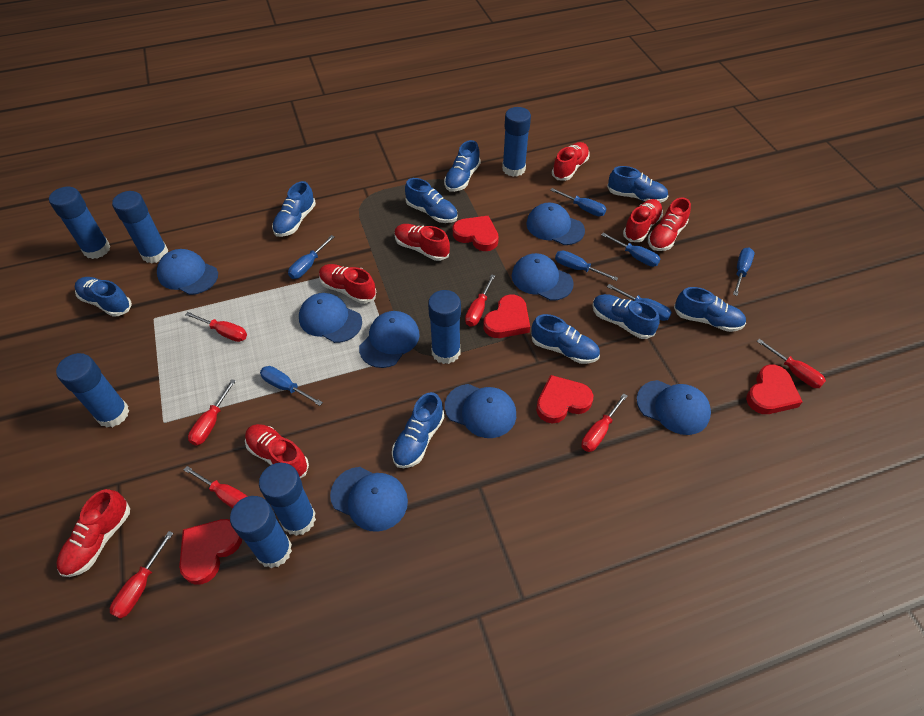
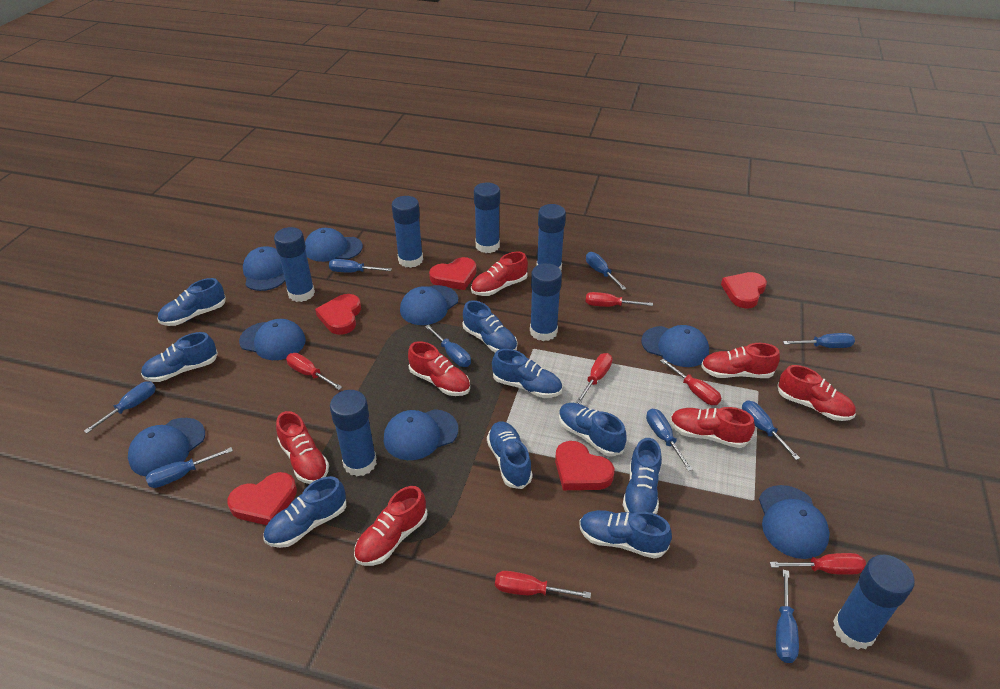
blue screwdriver: 7 -> 9
red screwdriver: 7 -> 6

